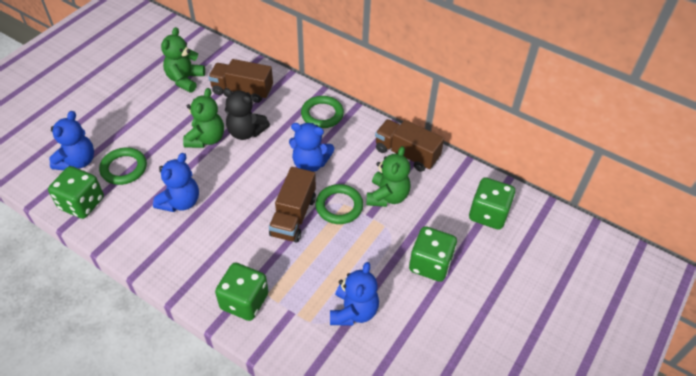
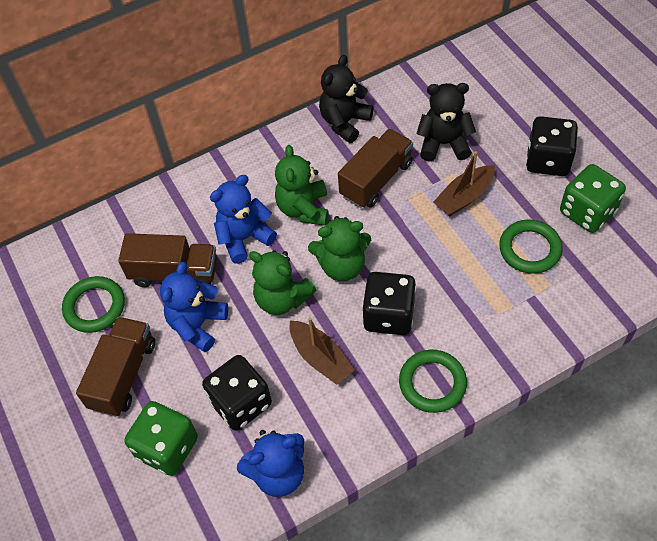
black dice: 0 -> 3
black teddy bear: 1 -> 2
blue teddy bear: 4 -> 3
brown boat: 0 -> 2
green dice: 4 -> 2

